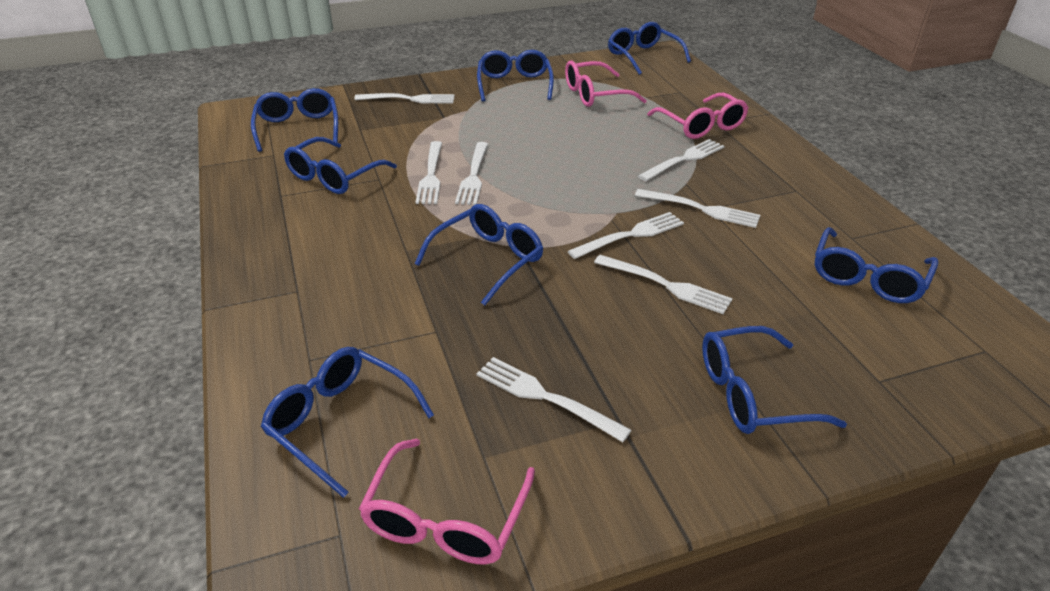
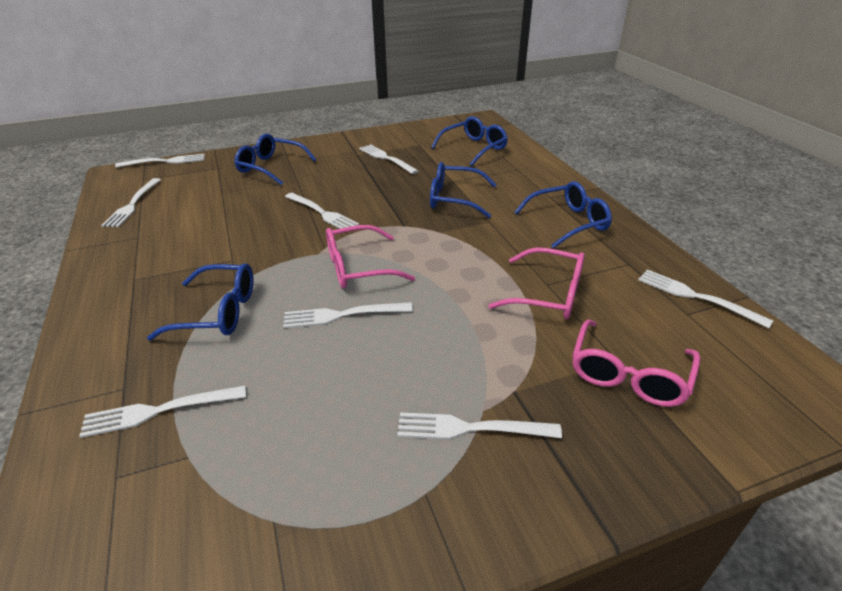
blue glasses: 8 -> 5

